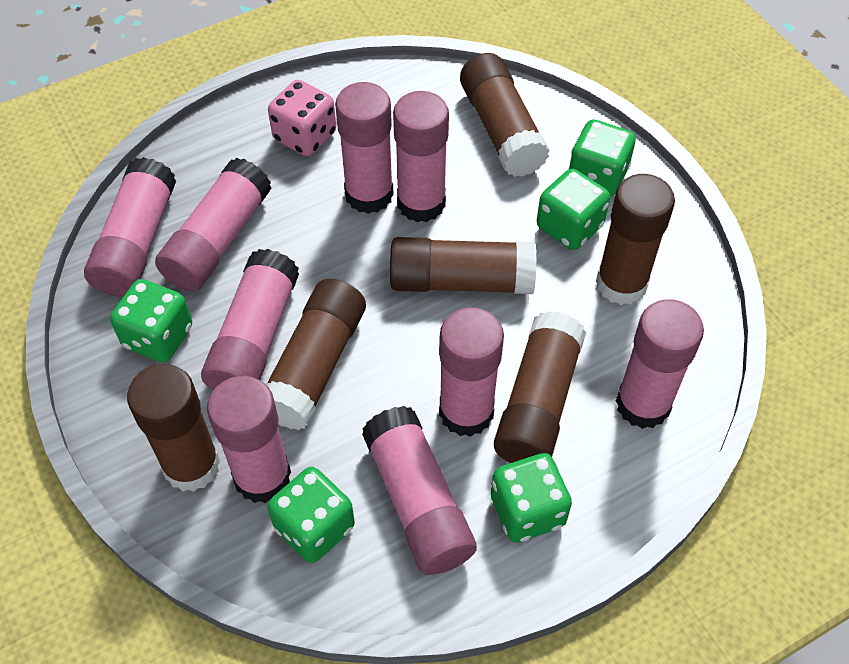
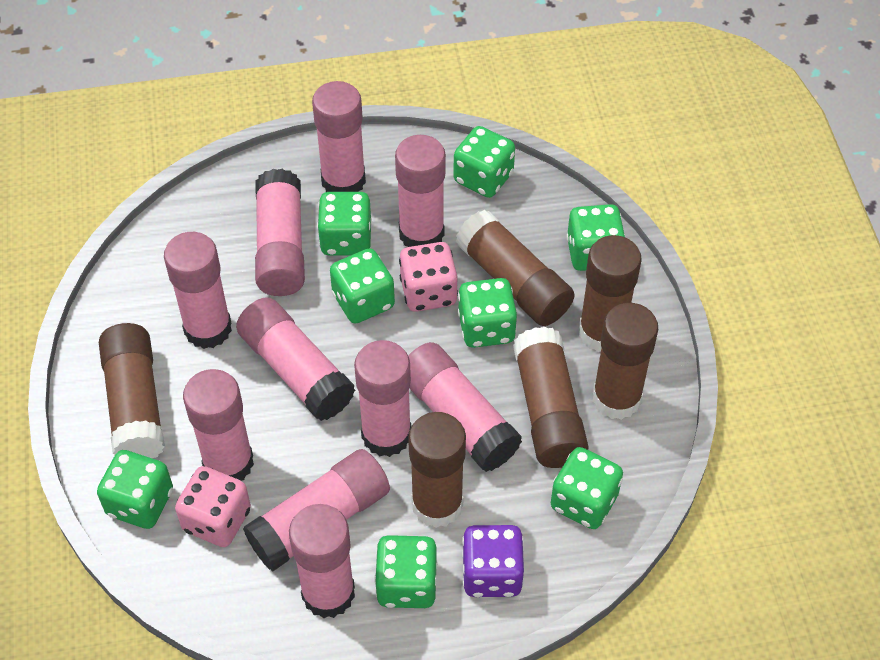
green dice: 5 -> 8
pink dice: 1 -> 2
pink glue stick: 9 -> 10
purple dice: 0 -> 1

